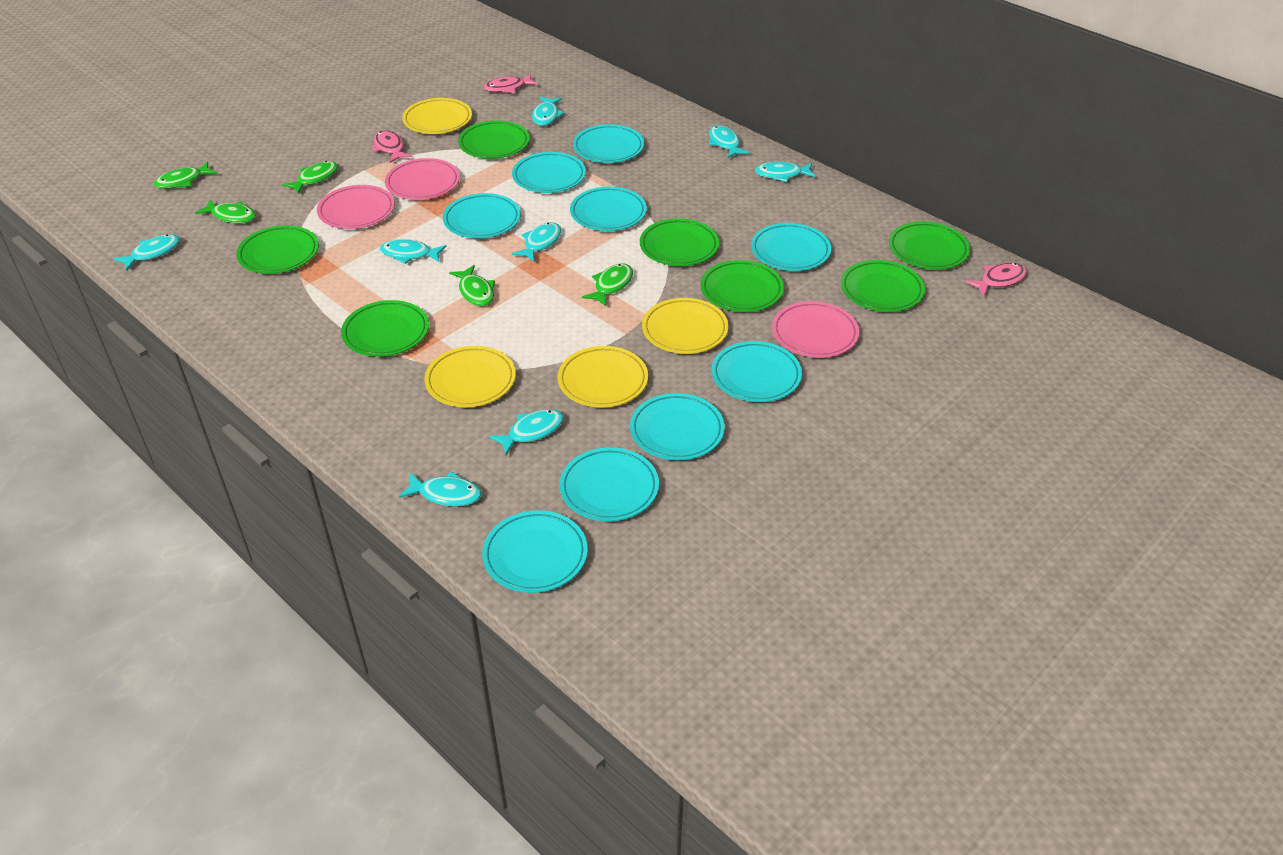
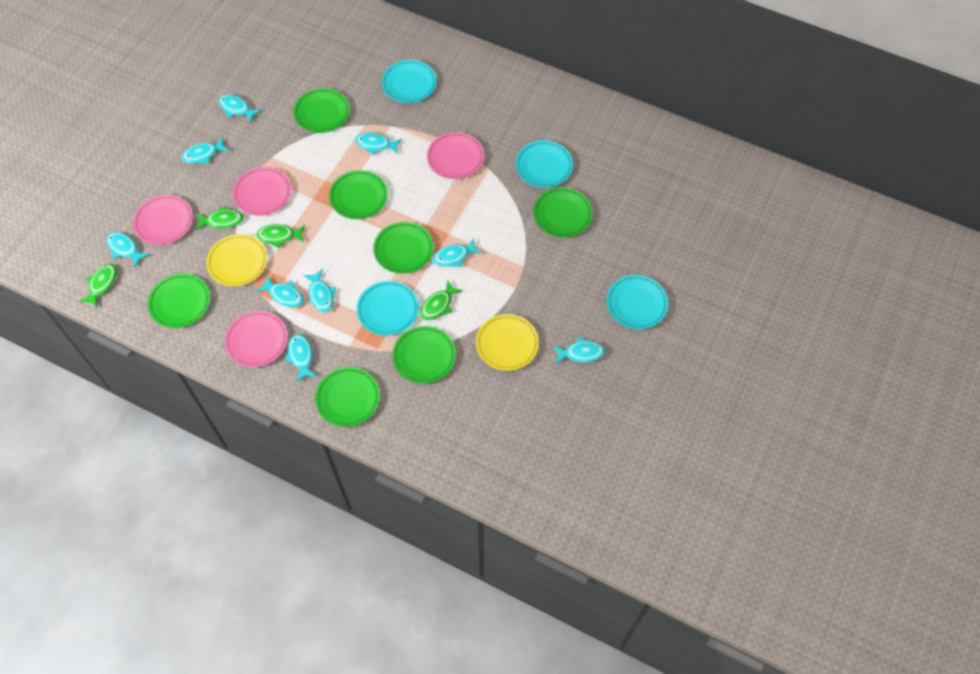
green fish: 5 -> 4
pink fish: 3 -> 0
pink plate: 3 -> 4
turquoise fish: 8 -> 9
turquoise plate: 9 -> 4
yellow plate: 4 -> 2

